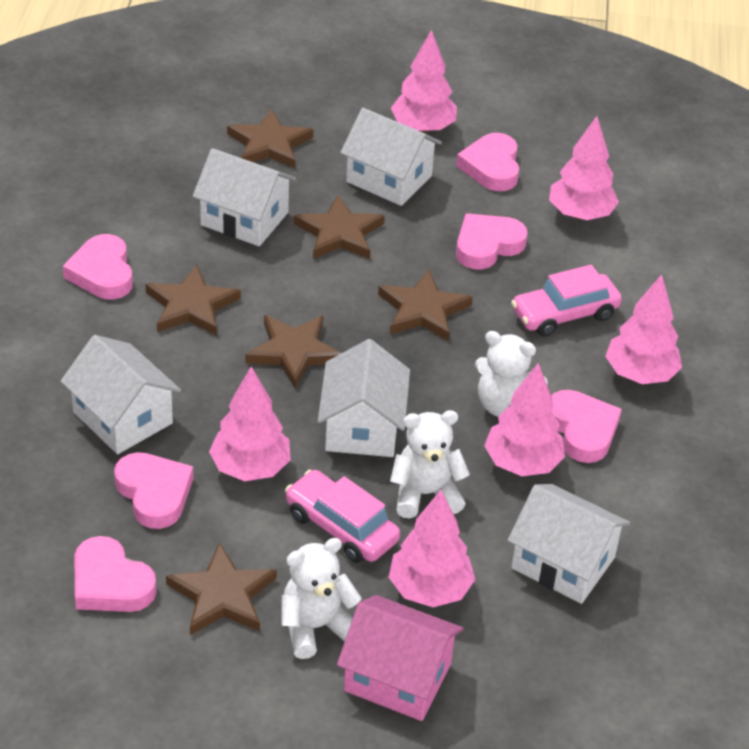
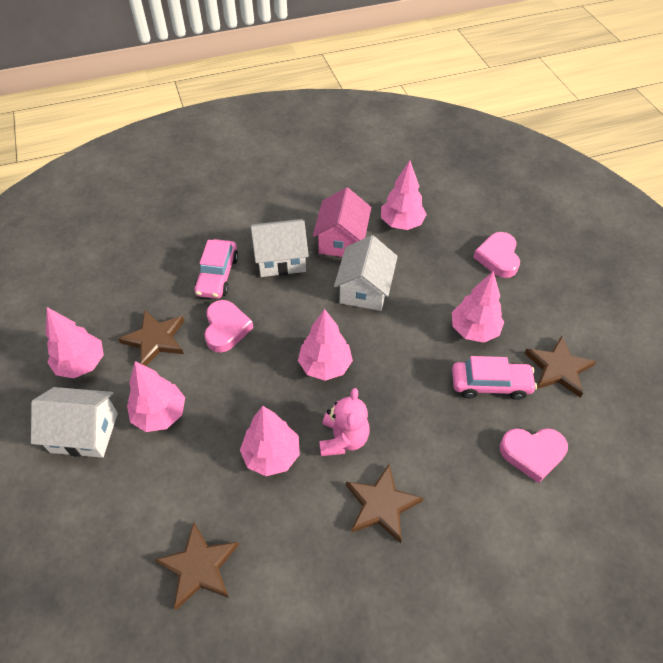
brown star: 6 -> 4
pink heart: 6 -> 3
pink teddy bear: 0 -> 1
white house: 5 -> 3
white teddy bear: 3 -> 0

